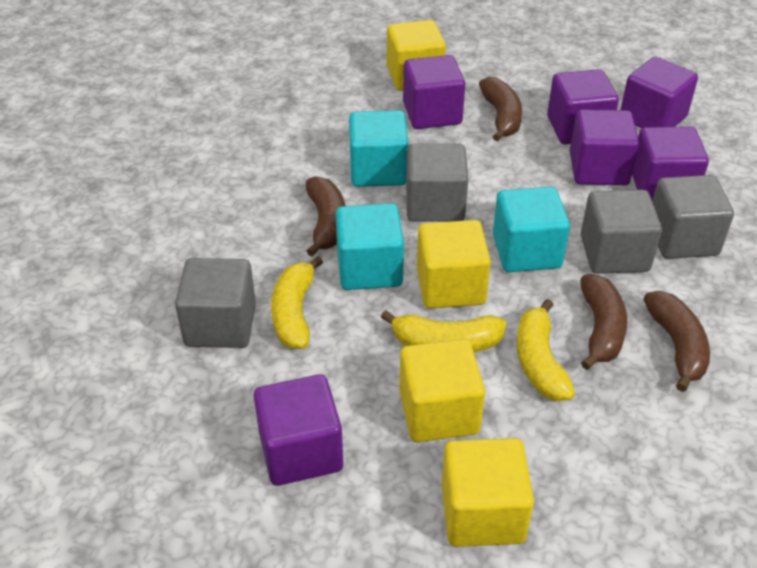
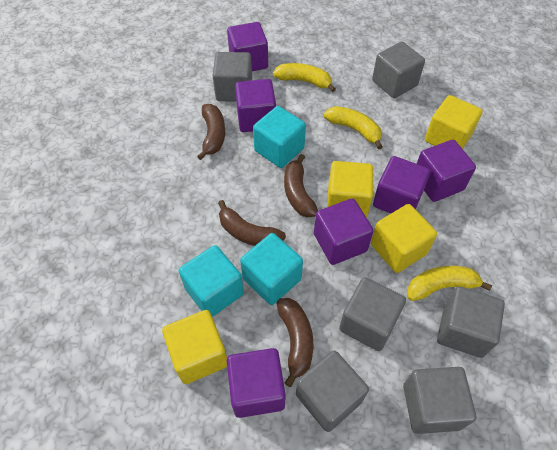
grey cube: 4 -> 6

